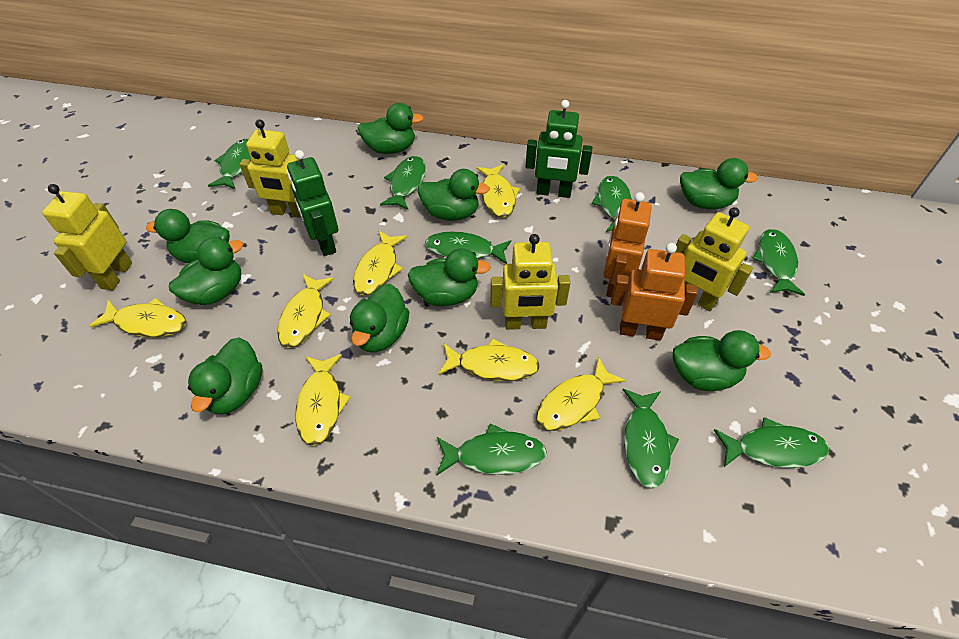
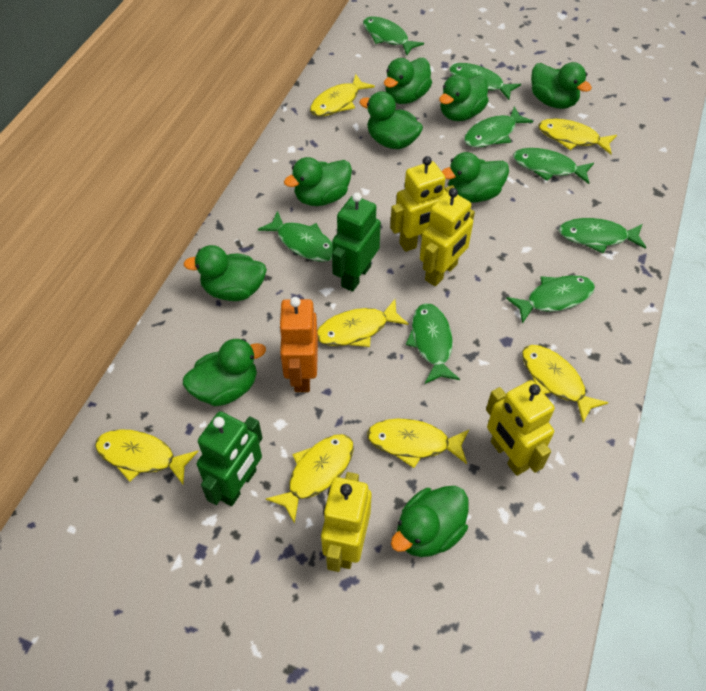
orange robot: 2 -> 1

